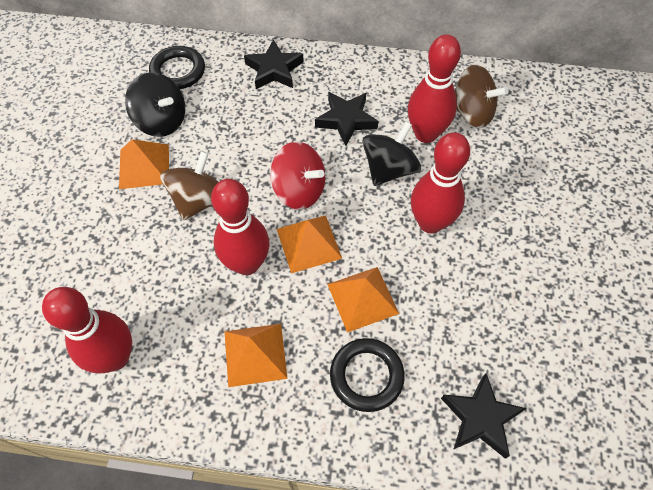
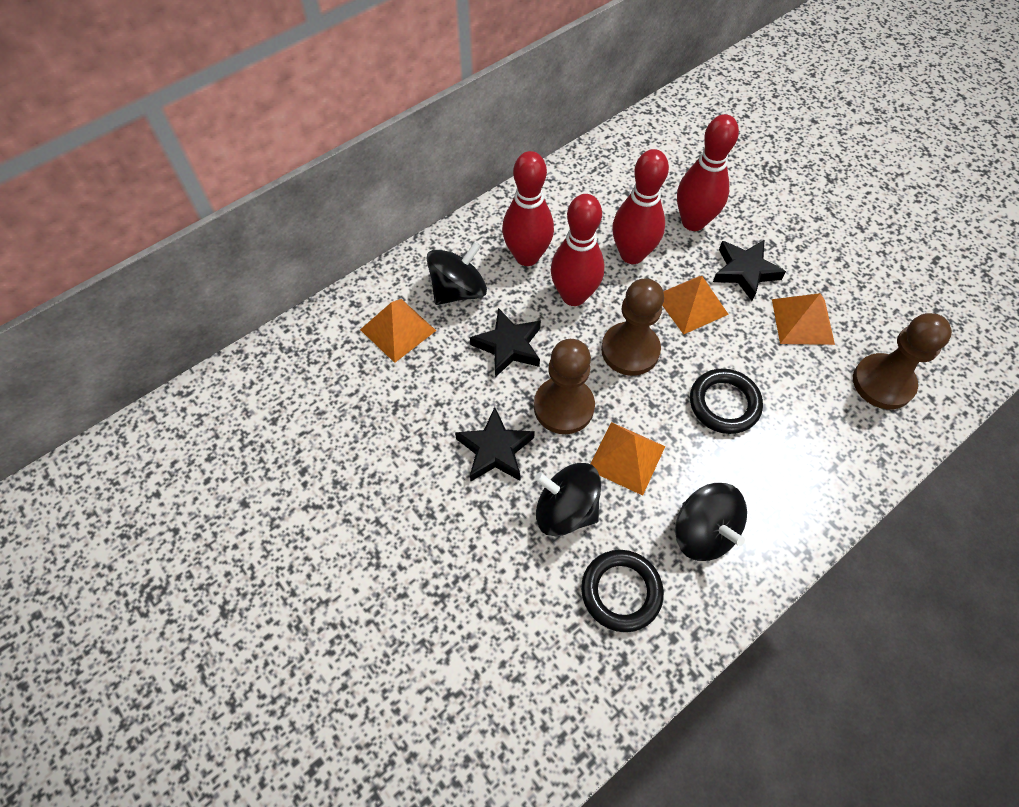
black spinning top: 2 -> 3
brown pawn: 0 -> 3
brown spinning top: 2 -> 0
red spinning top: 1 -> 0

